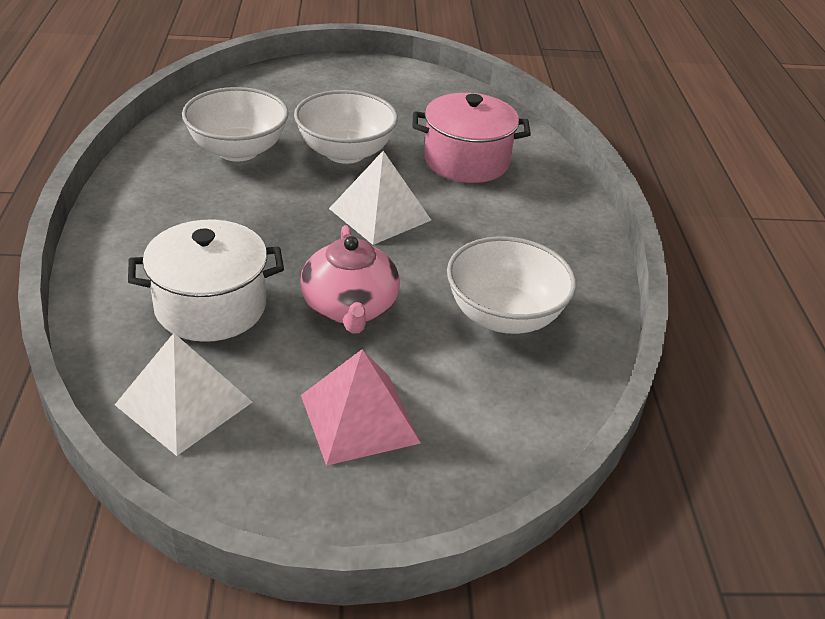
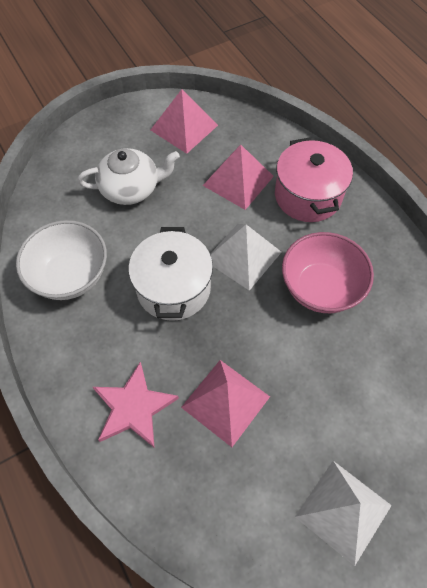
pink bowl: 0 -> 1
pink pyramid: 1 -> 3
pink star: 0 -> 1
pink teapot: 1 -> 0
white bowl: 3 -> 1
white teapot: 0 -> 1

